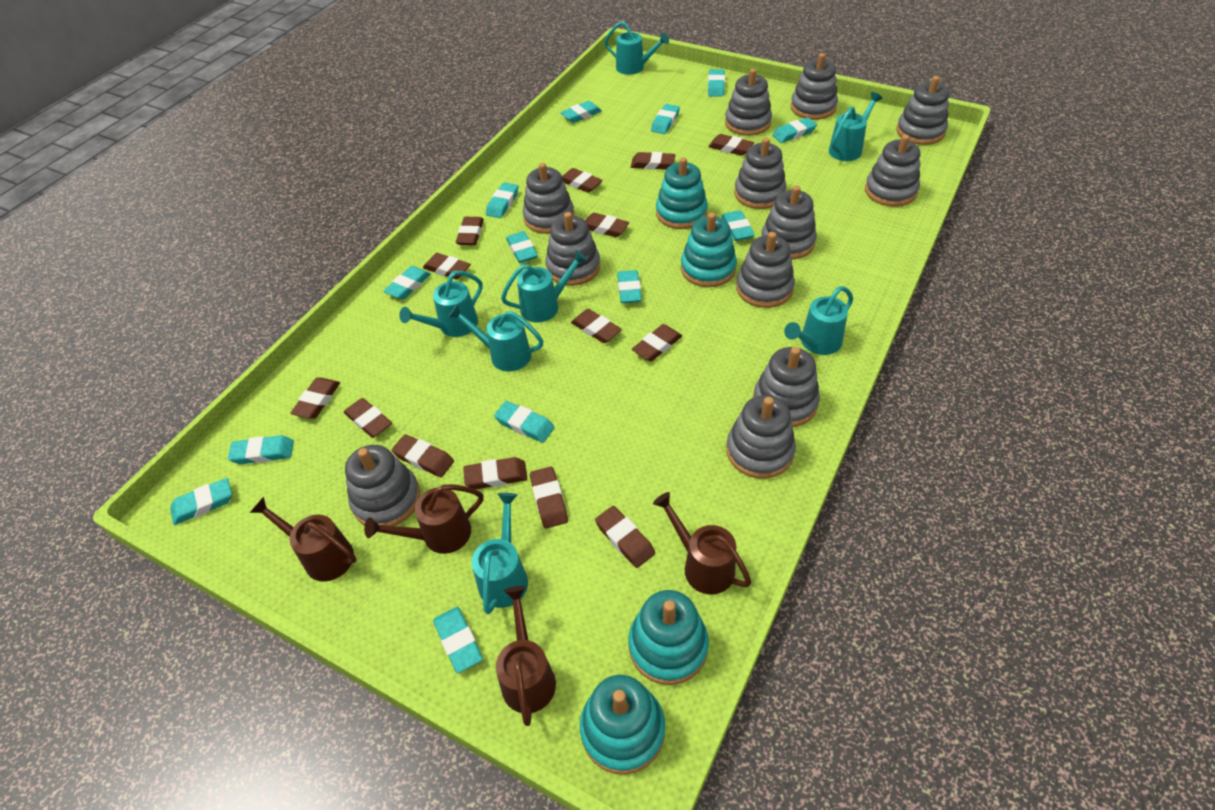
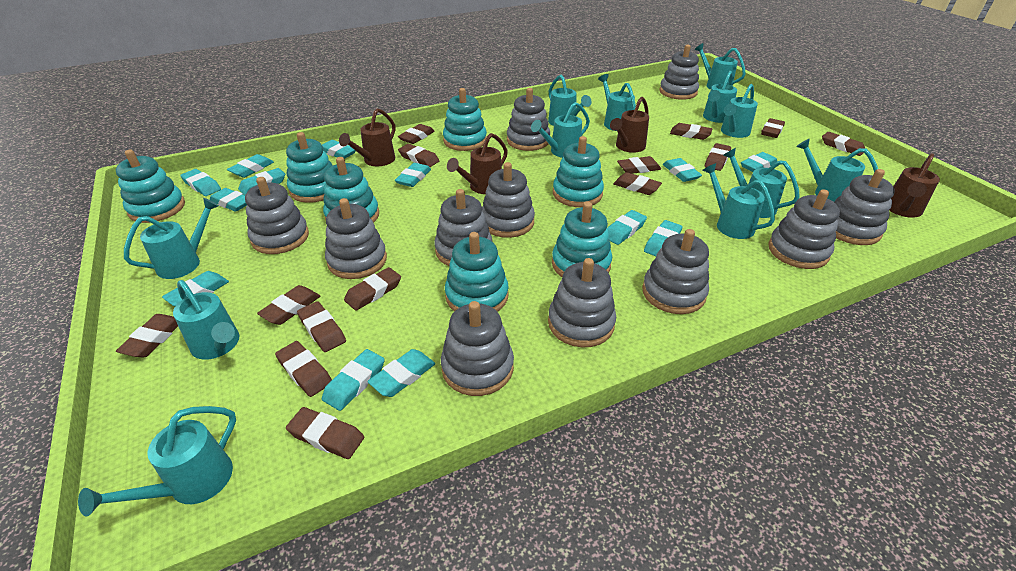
grey stacking toy: 12 -> 11
turquoise stacking toy: 4 -> 7
turquoise watering can: 7 -> 12

